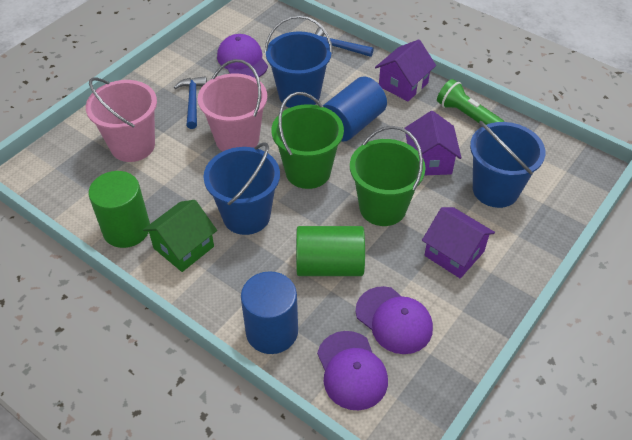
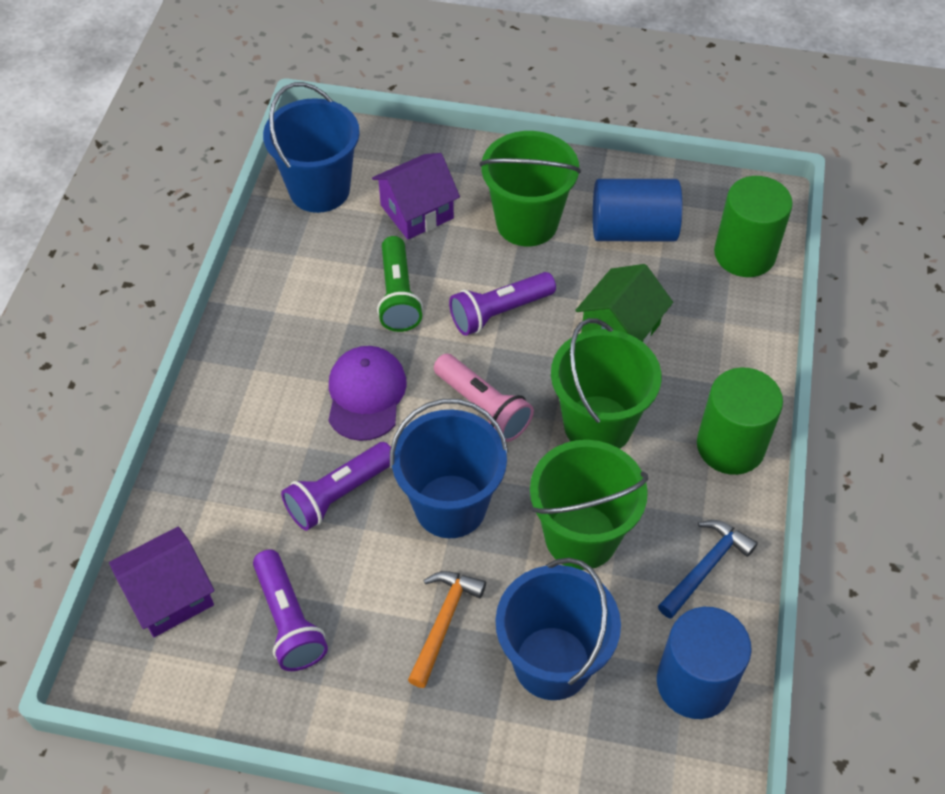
blue hammer: 2 -> 1
green bucket: 2 -> 3
orange hammer: 0 -> 1
pink bucket: 2 -> 0
pink flashlight: 0 -> 1
purple cap: 3 -> 1
purple flashlight: 0 -> 3
purple house: 3 -> 2

